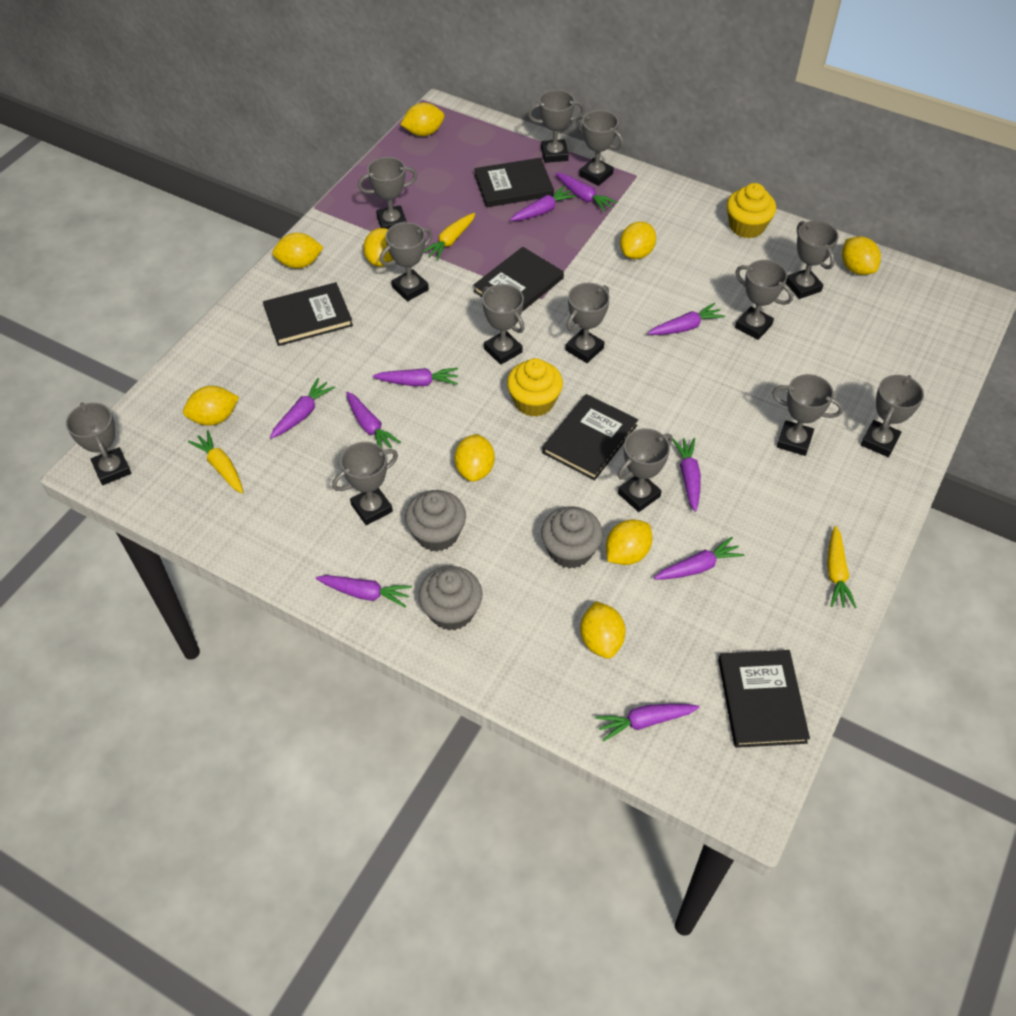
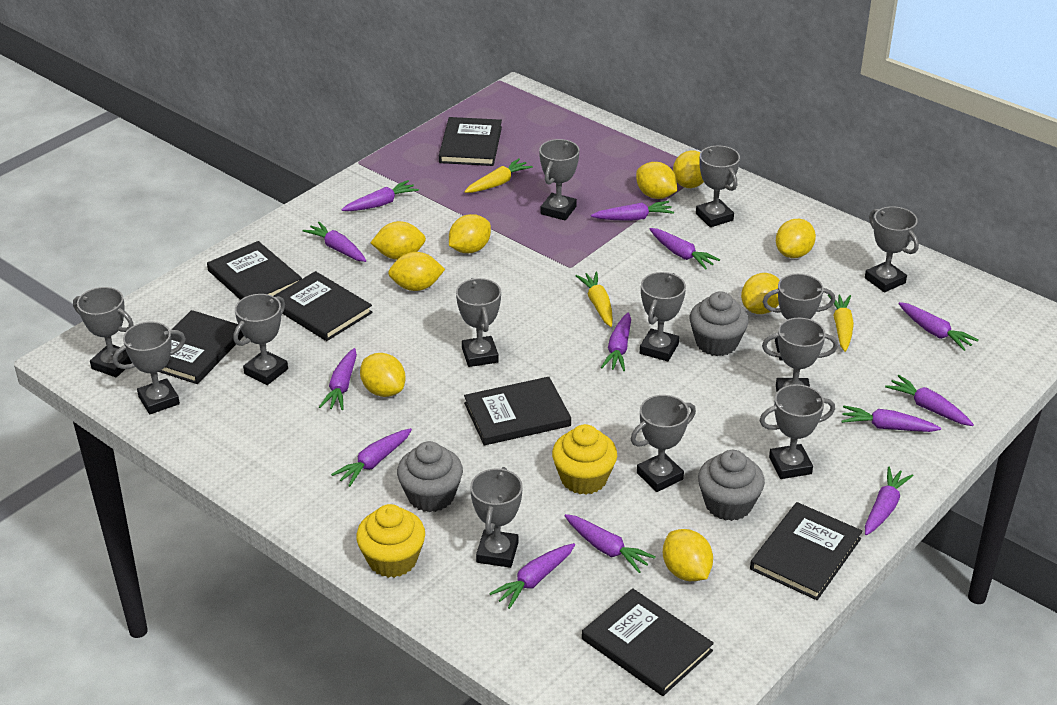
black book: 5 -> 7
purple carrot: 10 -> 13

